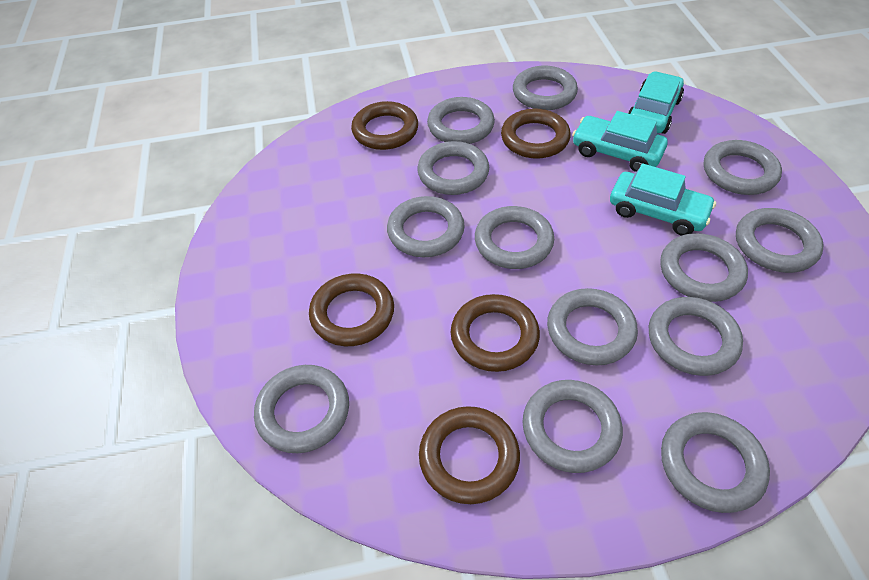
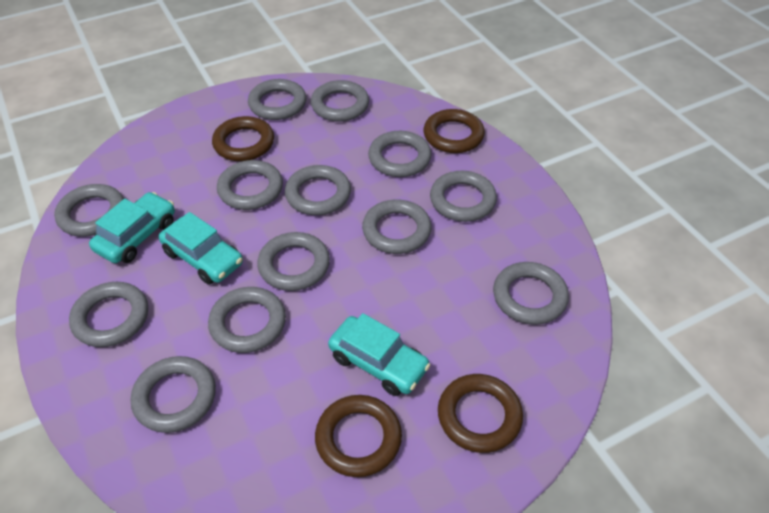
brown ring: 5 -> 4

